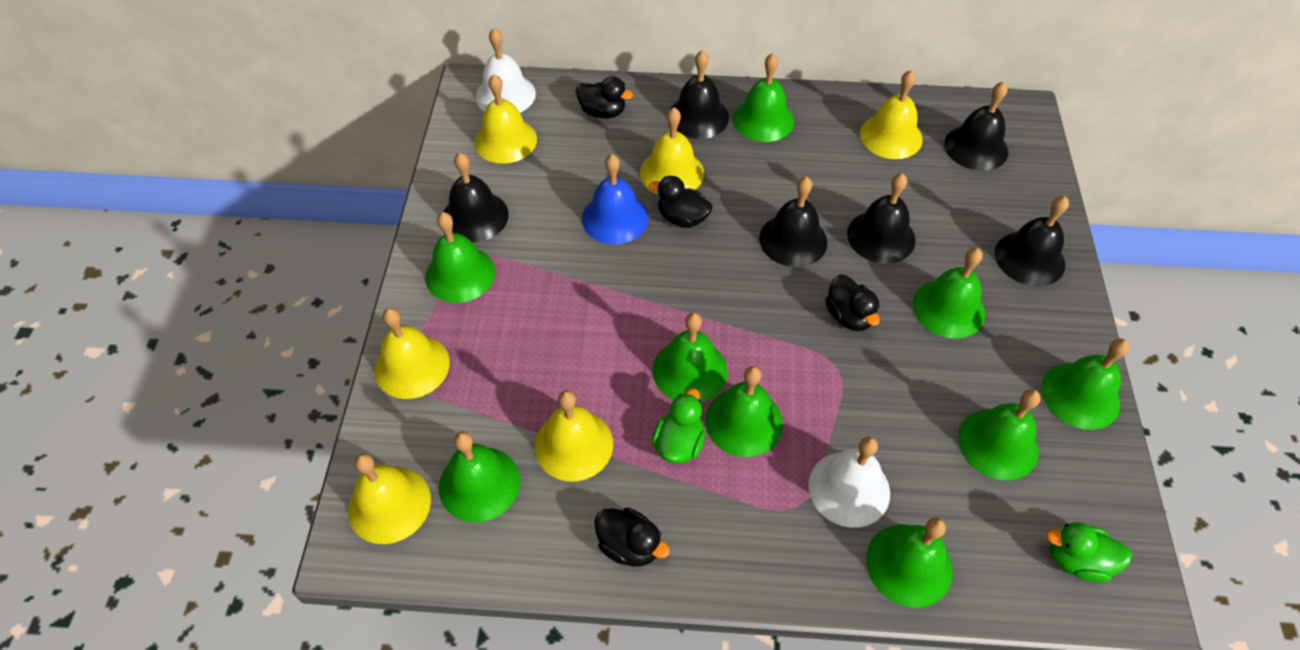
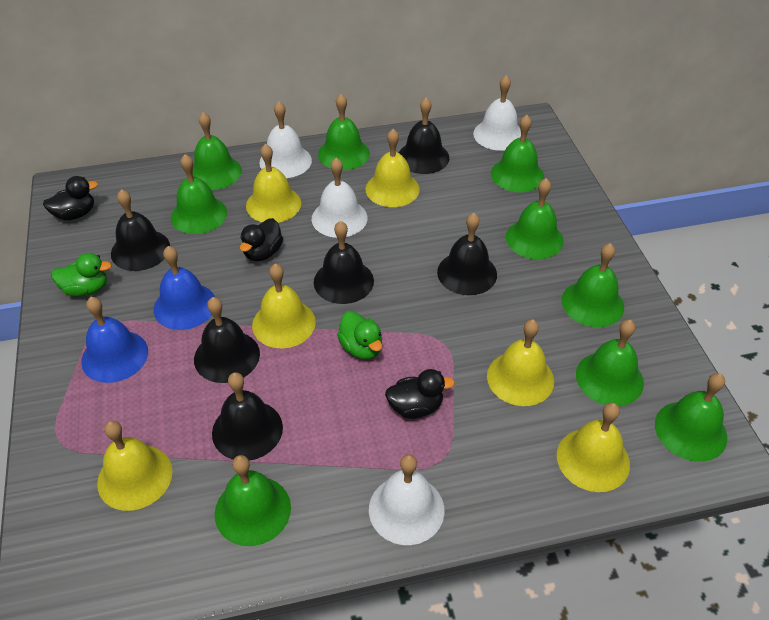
black duck: 4 -> 3
blue bell: 1 -> 2
white bell: 2 -> 4

